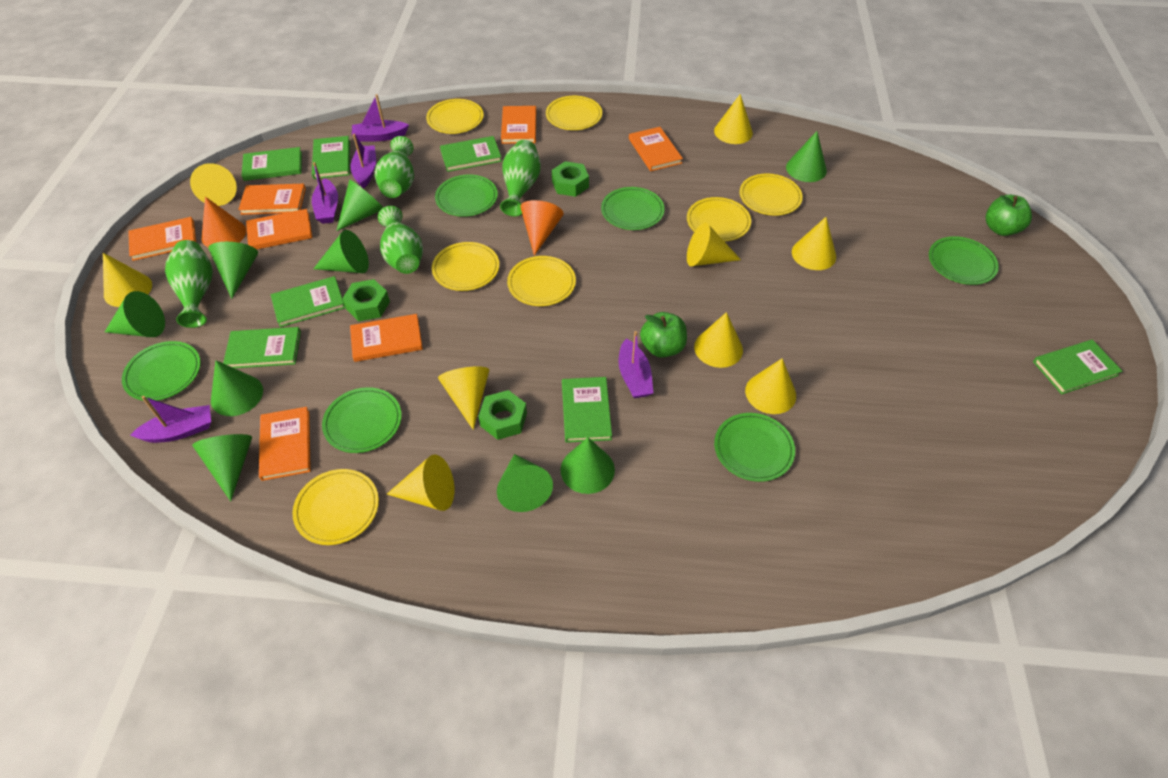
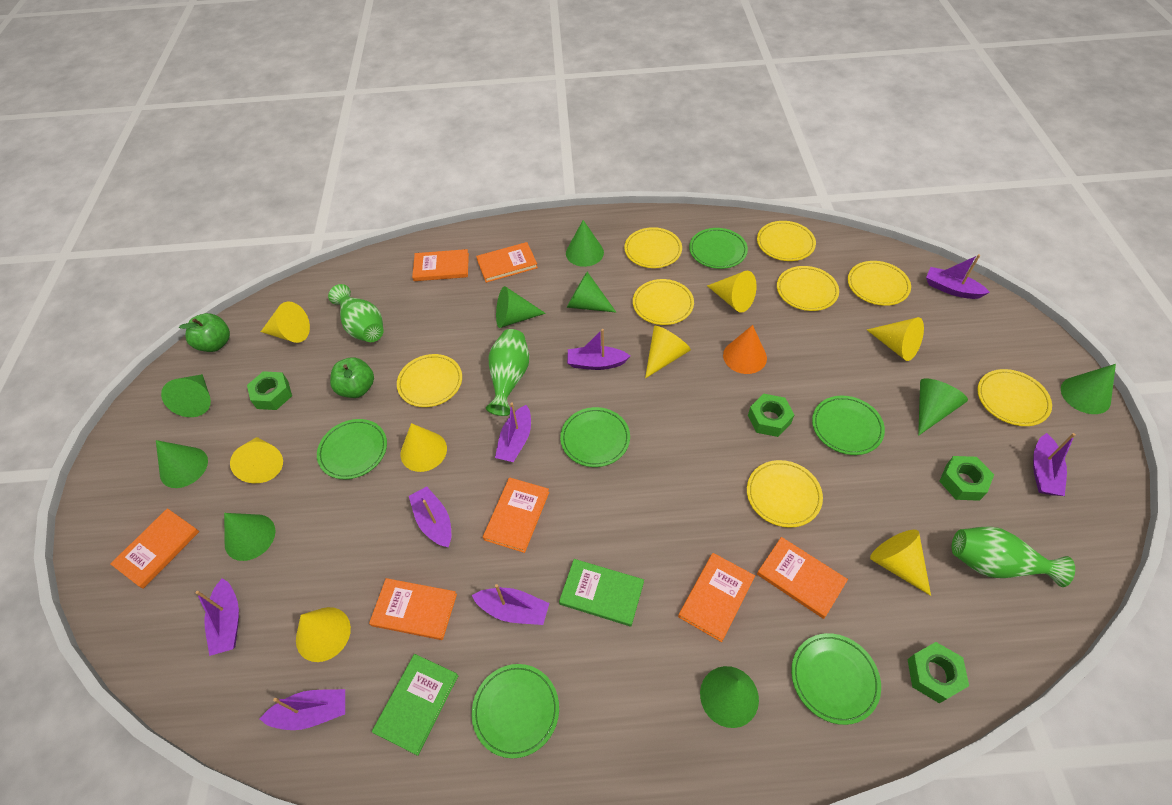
green book: 7 -> 2
green nut: 3 -> 4
green vase: 4 -> 3
orange cone: 2 -> 1
purple boat: 5 -> 8
yellow cone: 9 -> 8
yellow plate: 7 -> 8

